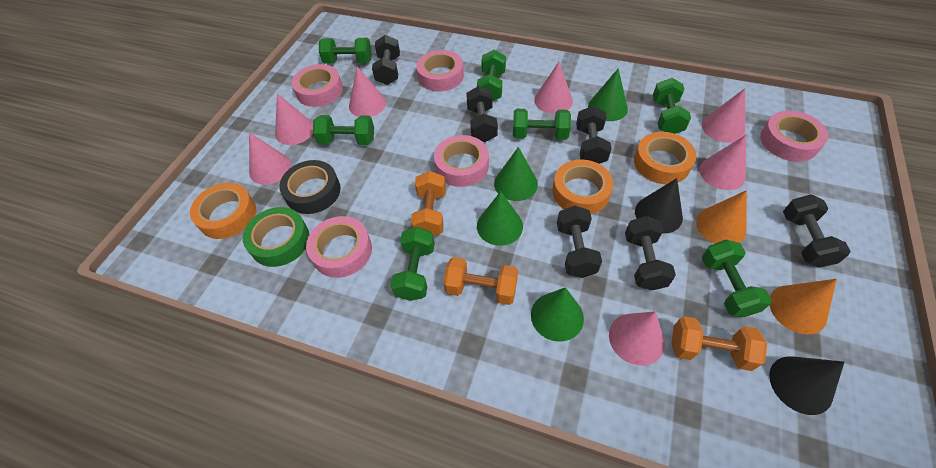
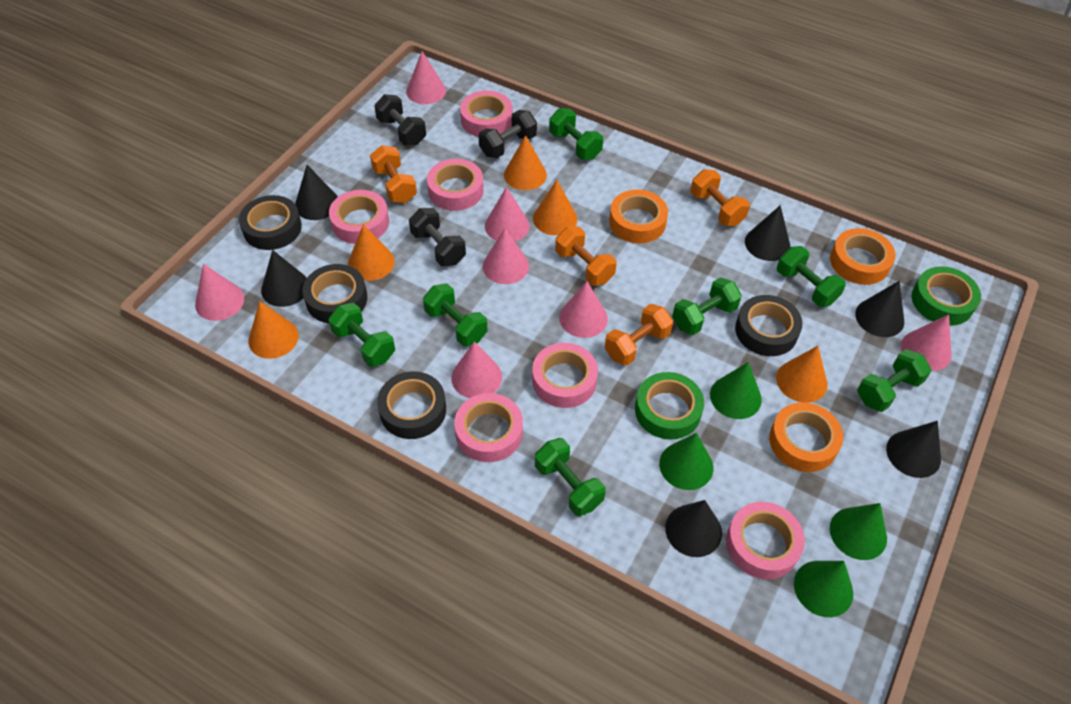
black cone: 2 -> 6
black dumbbell: 6 -> 3
black tape: 1 -> 4
green tape: 1 -> 2
orange cone: 2 -> 5
orange dumbbell: 3 -> 4
pink tape: 5 -> 6

